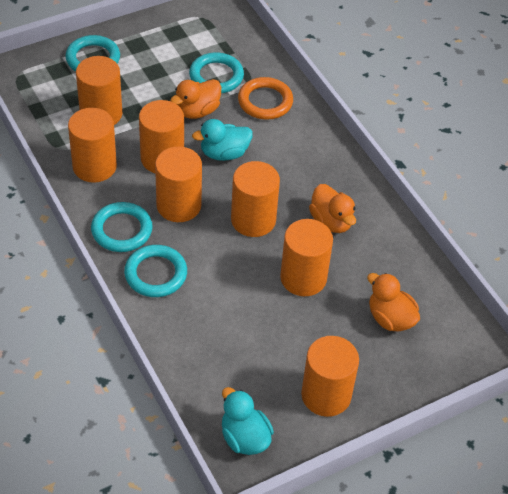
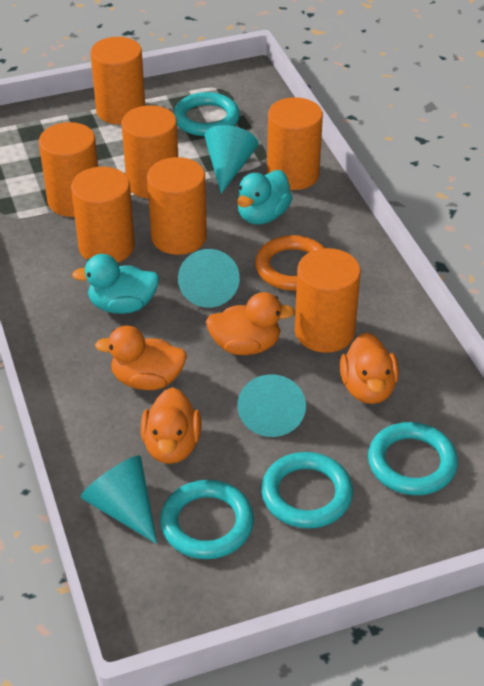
orange duck: 3 -> 4
turquoise cone: 0 -> 4

